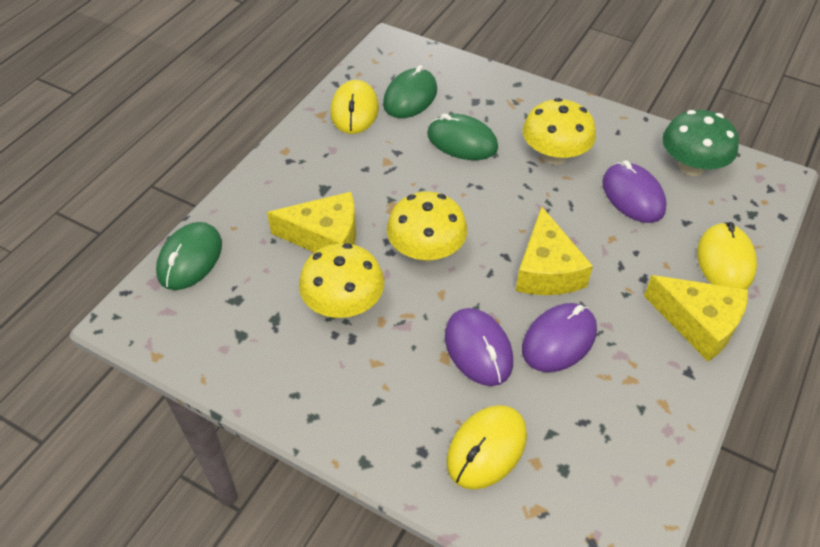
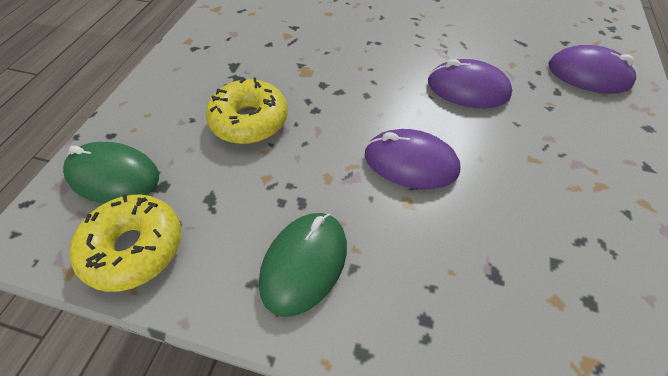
green mouse: 3 -> 2
green mushroom: 1 -> 0
yellow cheese: 3 -> 0
yellow donut: 0 -> 2
yellow mouse: 3 -> 0
yellow mushroom: 3 -> 0

